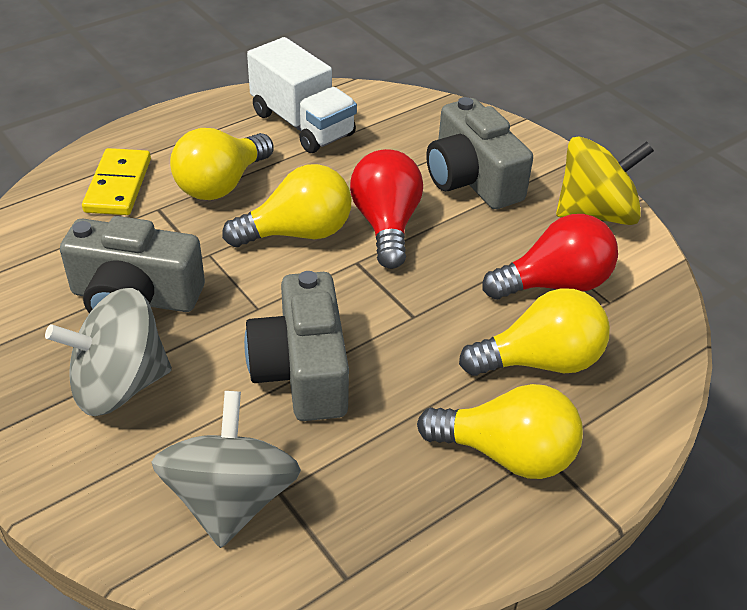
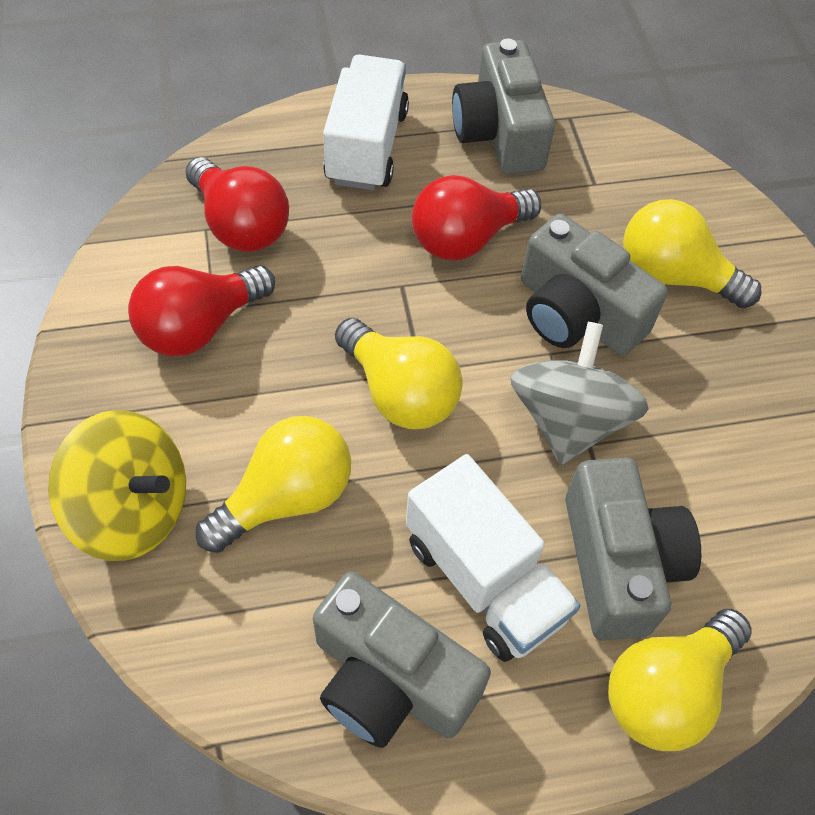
grey camera: 3 -> 4
grey spinning top: 2 -> 1
red light bulb: 2 -> 3
white truck: 1 -> 2
yellow domino: 1 -> 0

